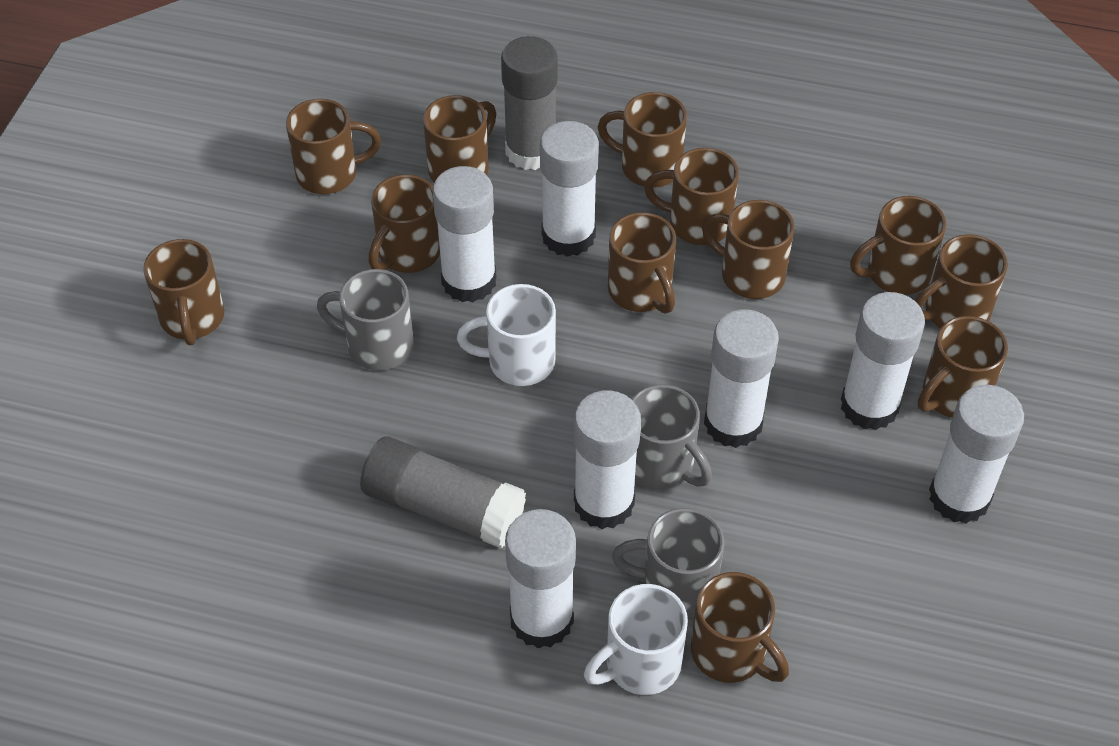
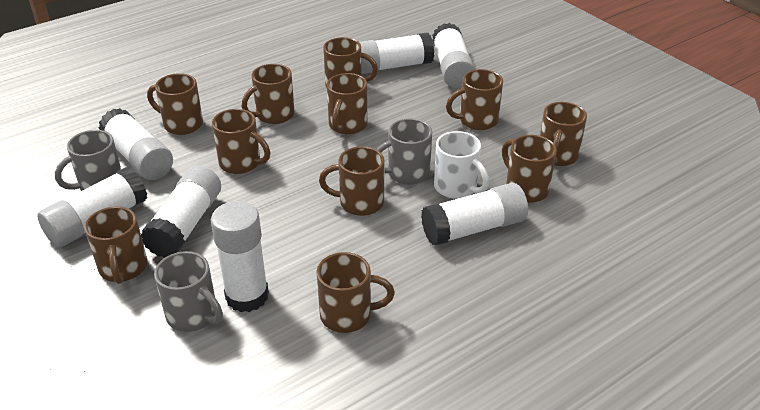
brown mug: 12 -> 11
grey glue stick: 2 -> 0
white mug: 2 -> 1

